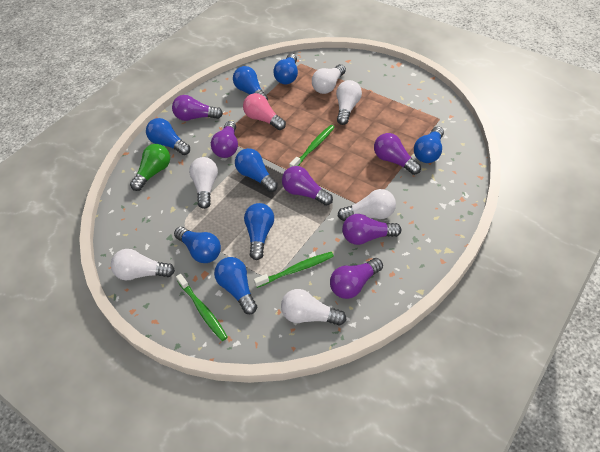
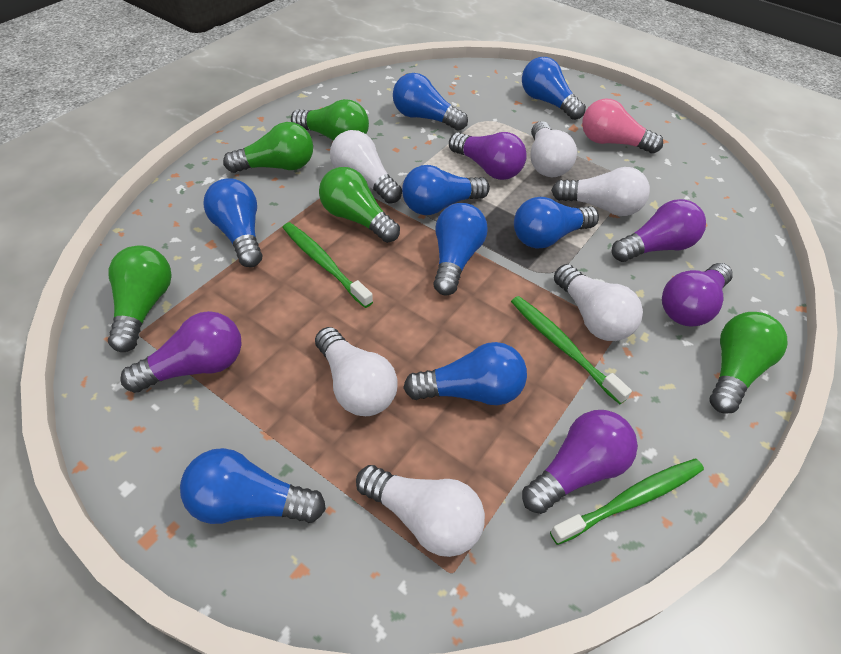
green light bulb: 1 -> 5
purple light bulb: 6 -> 5

